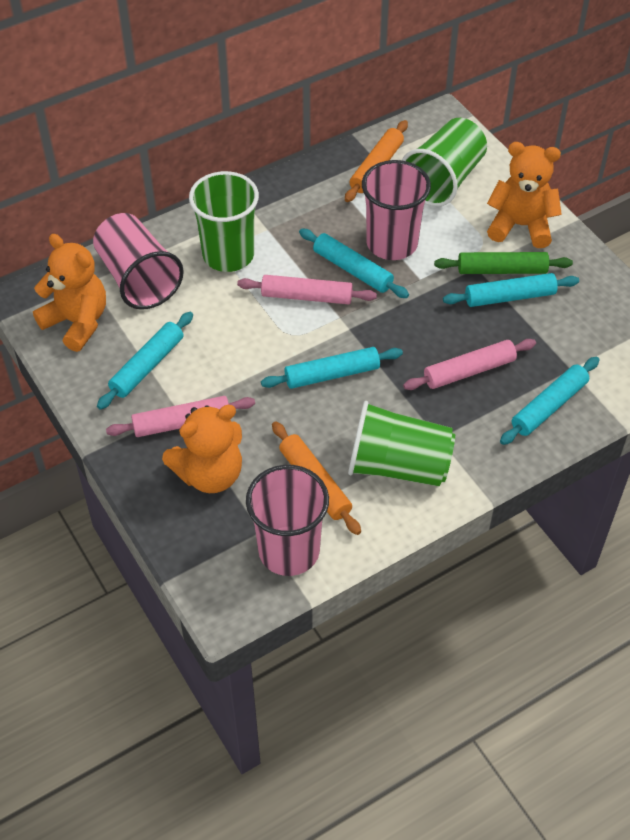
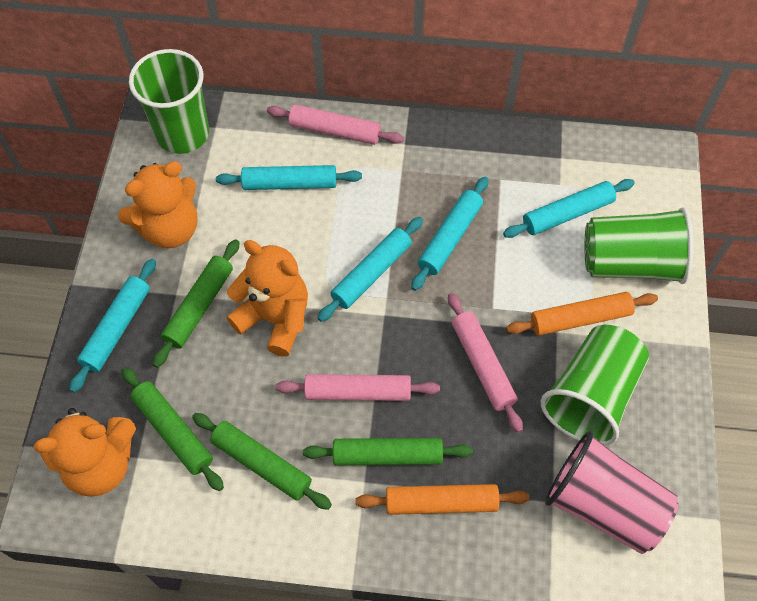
green rolling pin: 1 -> 4
pink cup: 3 -> 1

